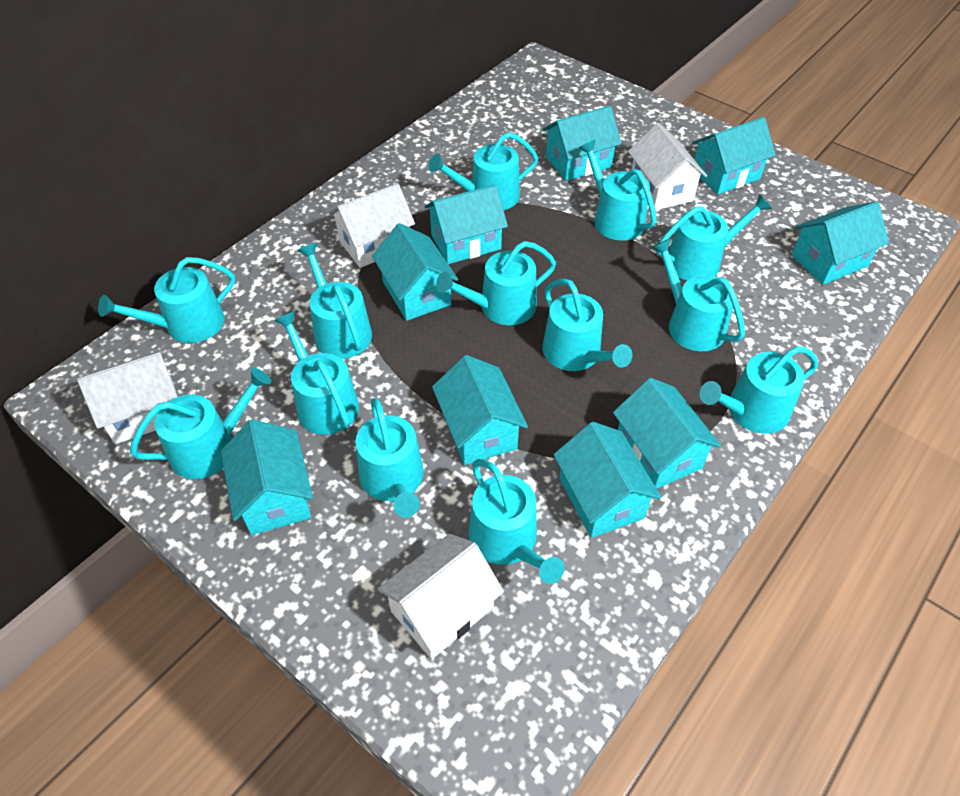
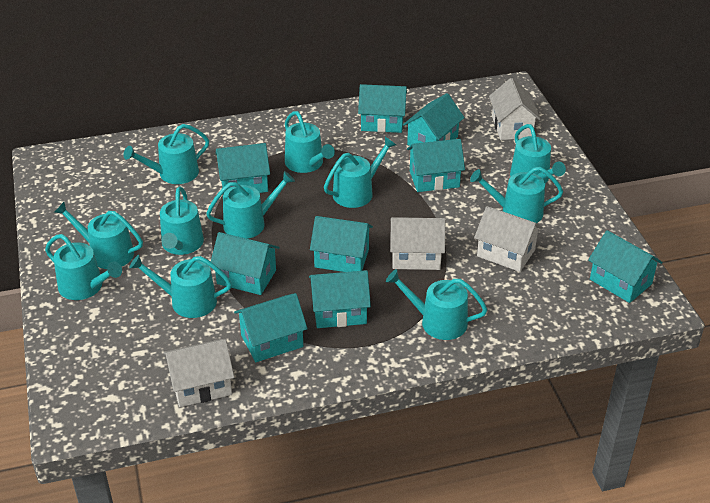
turquoise watering can: 13 -> 11

